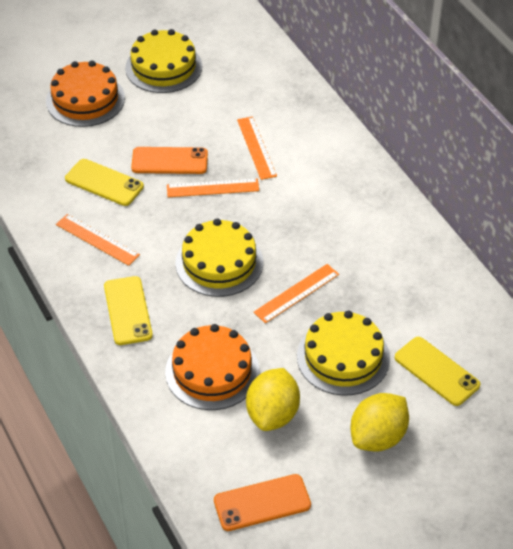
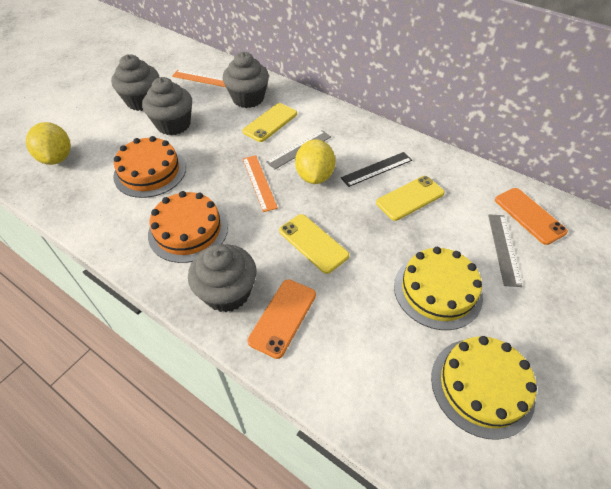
black ruler: 0 -> 1
grey cupcake: 0 -> 4
grey ruler: 0 -> 2
orange ruler: 4 -> 2
yellow cake: 3 -> 2

